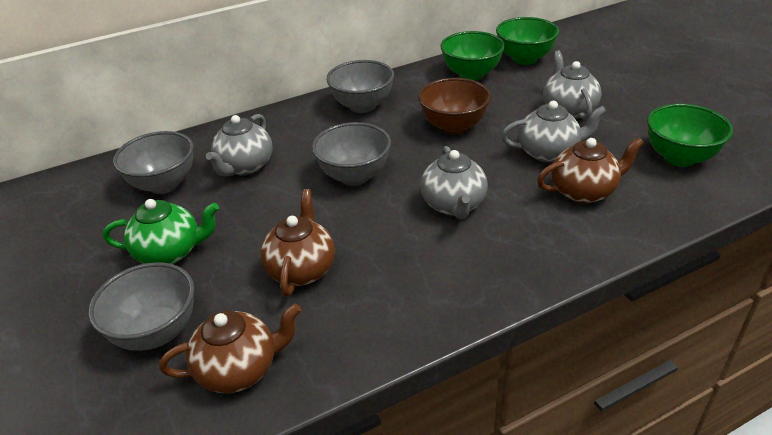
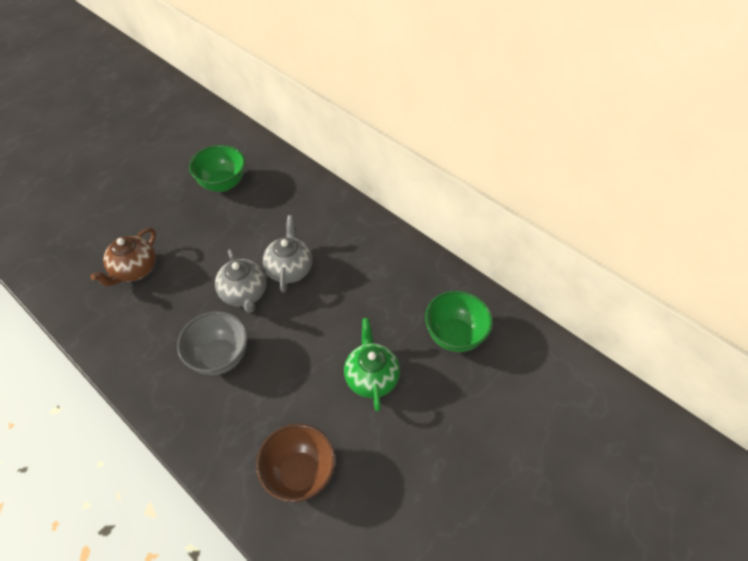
brown teapot: 3 -> 1
green bowl: 3 -> 2
grey bowl: 4 -> 1
grey teapot: 4 -> 2

